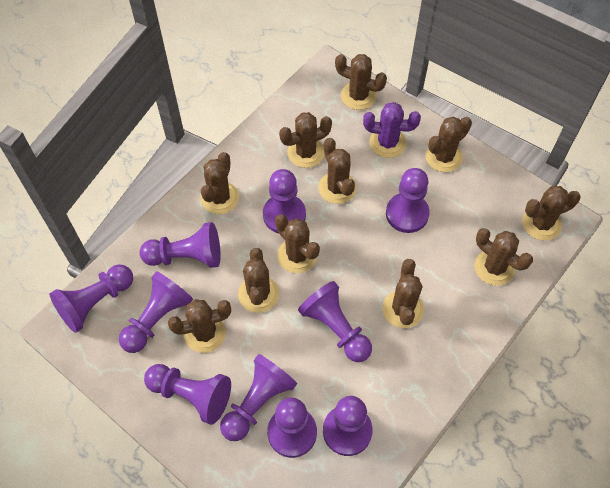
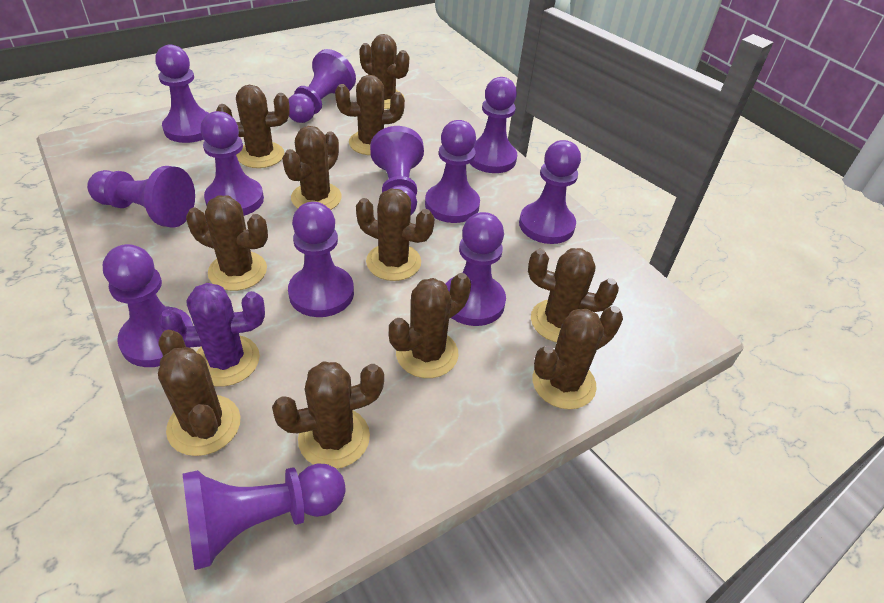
purple pawn: 10 -> 12

